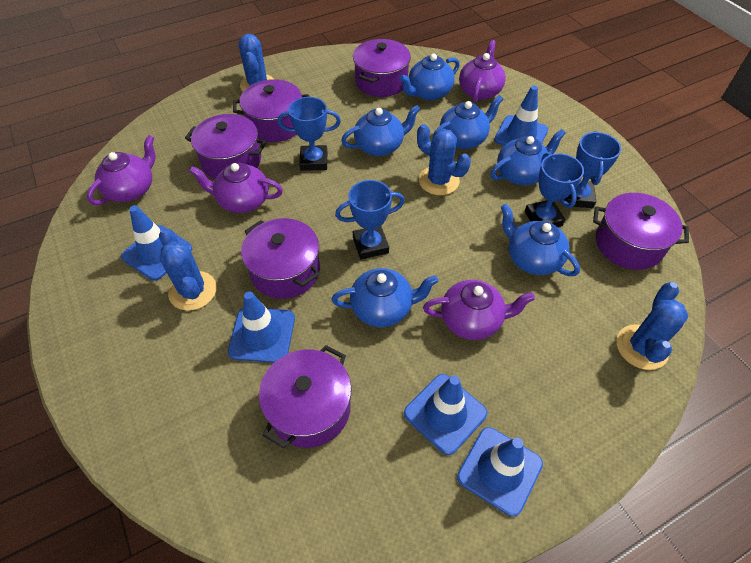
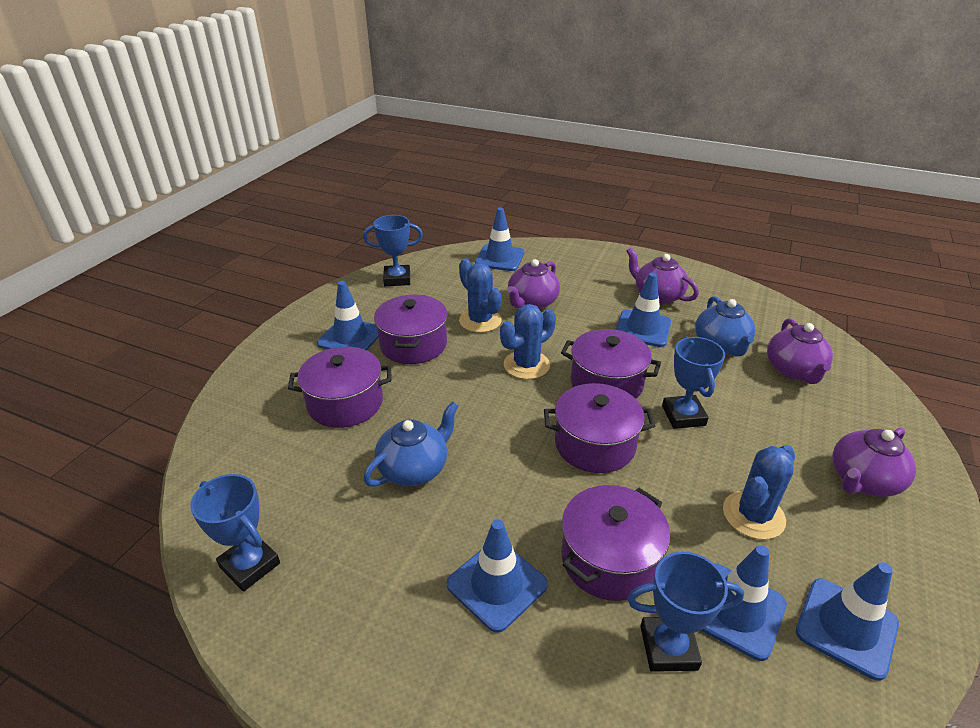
blue cactus: 4 -> 3
blue teapot: 6 -> 2
blue traffic cone: 5 -> 6
purple pot: 6 -> 5

